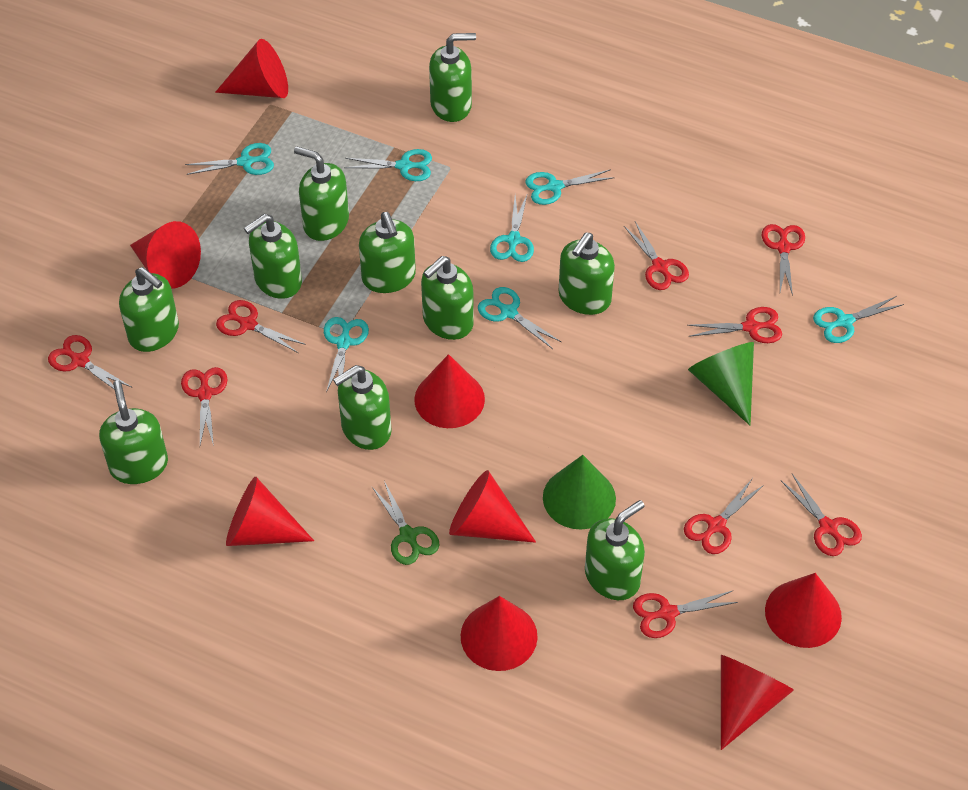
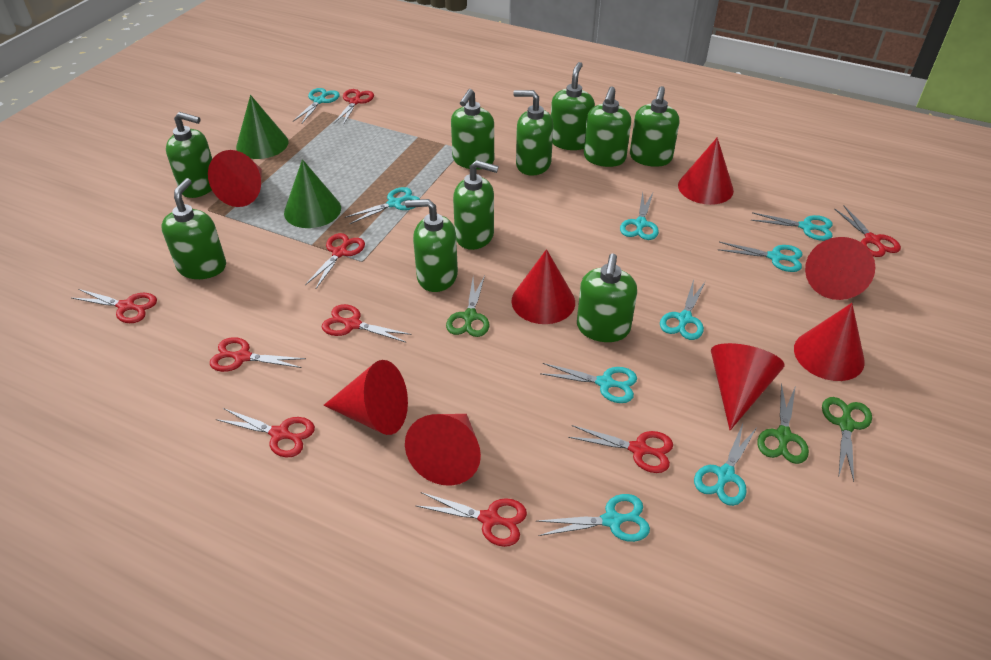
green scissors: 1 -> 3
turquoise scissors: 7 -> 9

